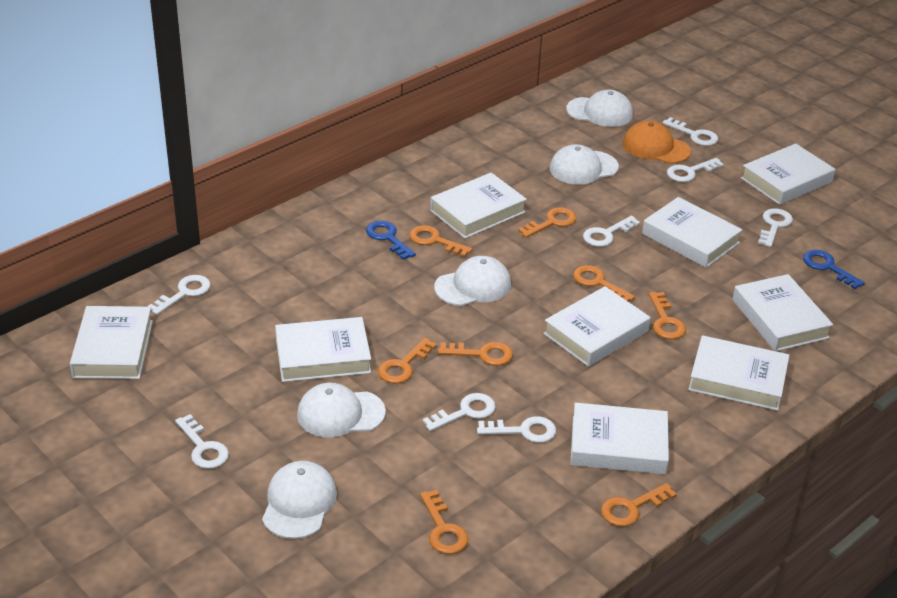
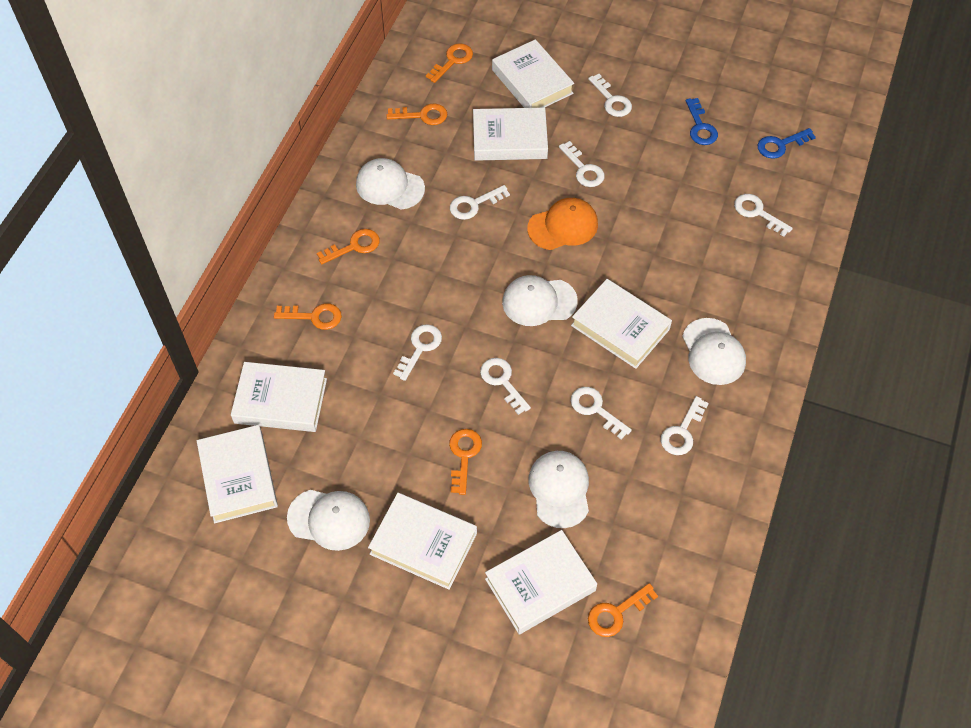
orange key: 8 -> 6
white book: 9 -> 7

